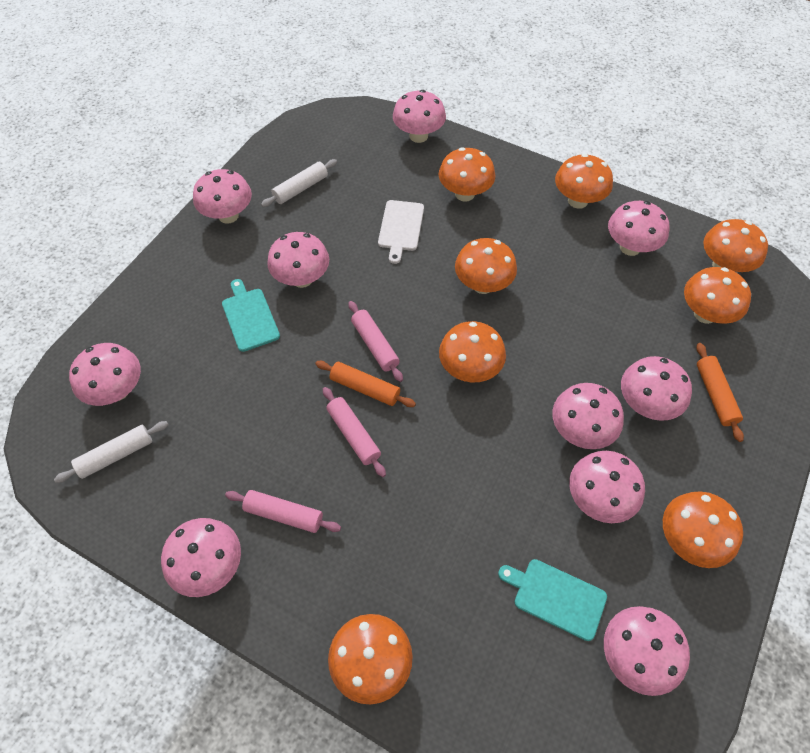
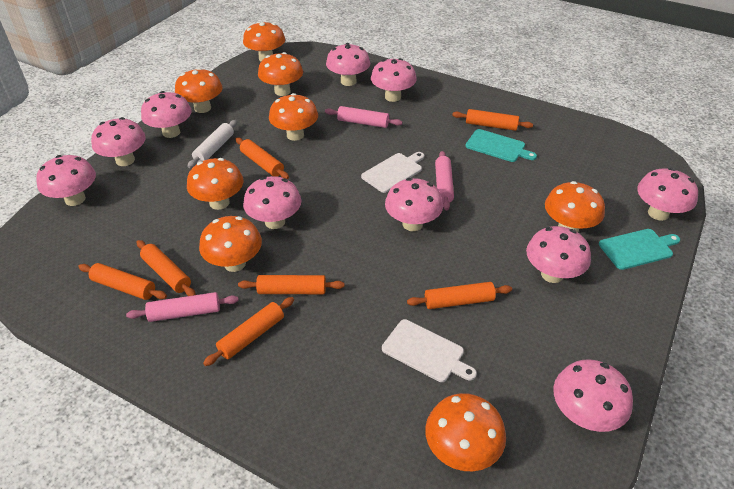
orange rolling pin: 2 -> 7
white cutting board: 1 -> 2
white rolling pin: 2 -> 1

